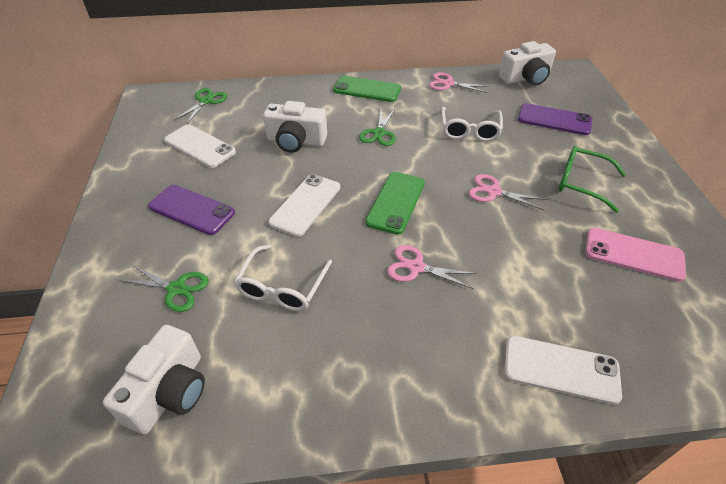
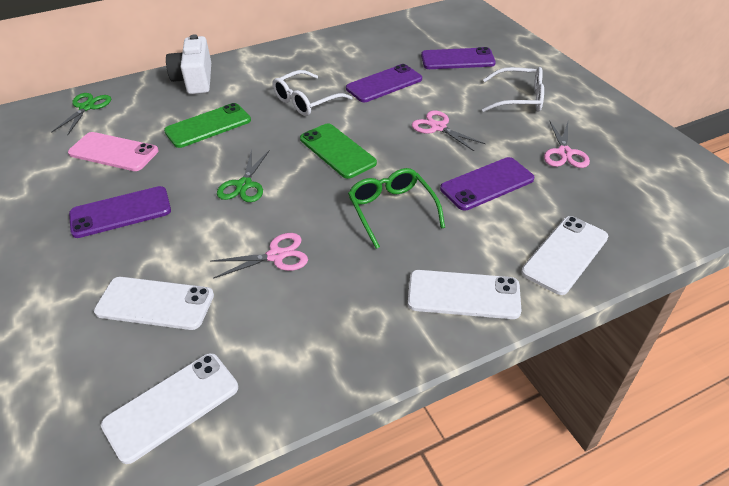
green scissors: 3 -> 2
purple phone: 2 -> 4
white camera: 3 -> 1
white phone: 3 -> 4

